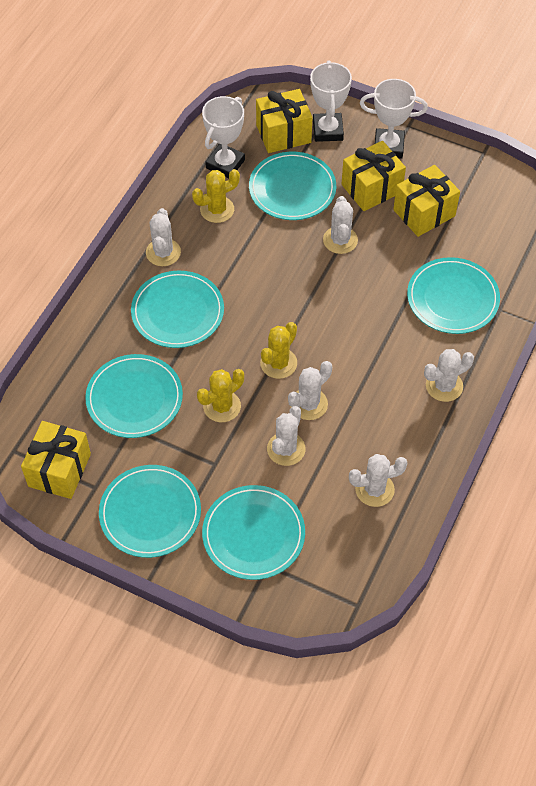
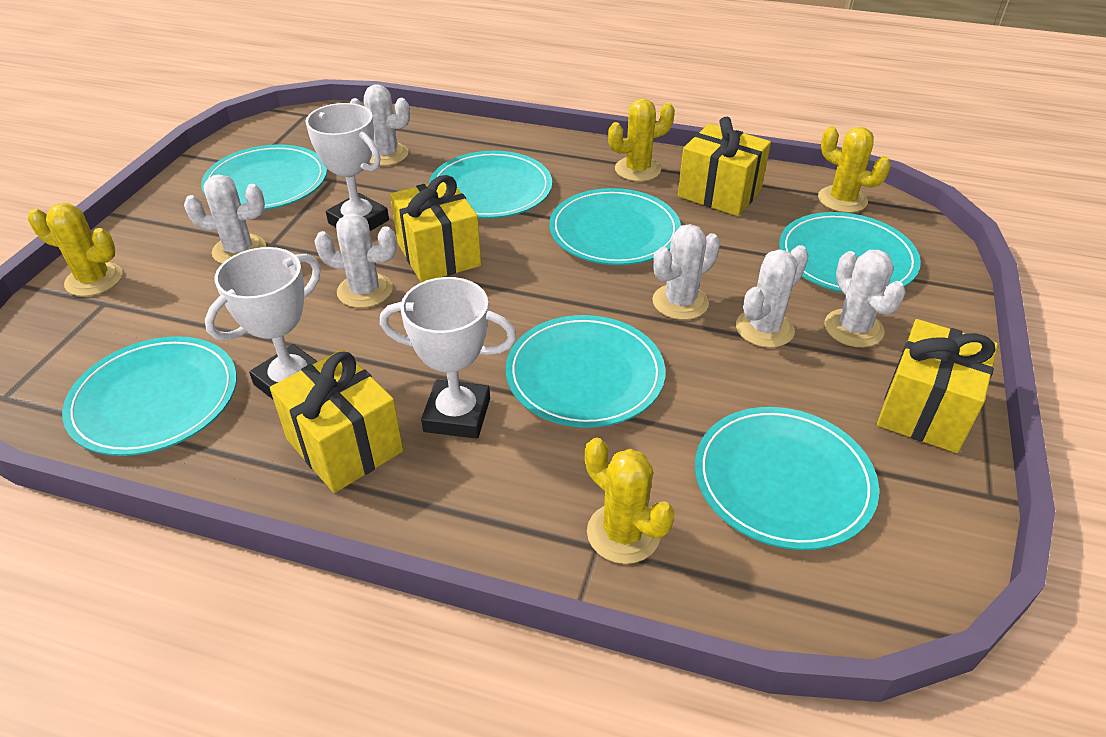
turquoise plate: 6 -> 7
yellow cactus: 3 -> 4

